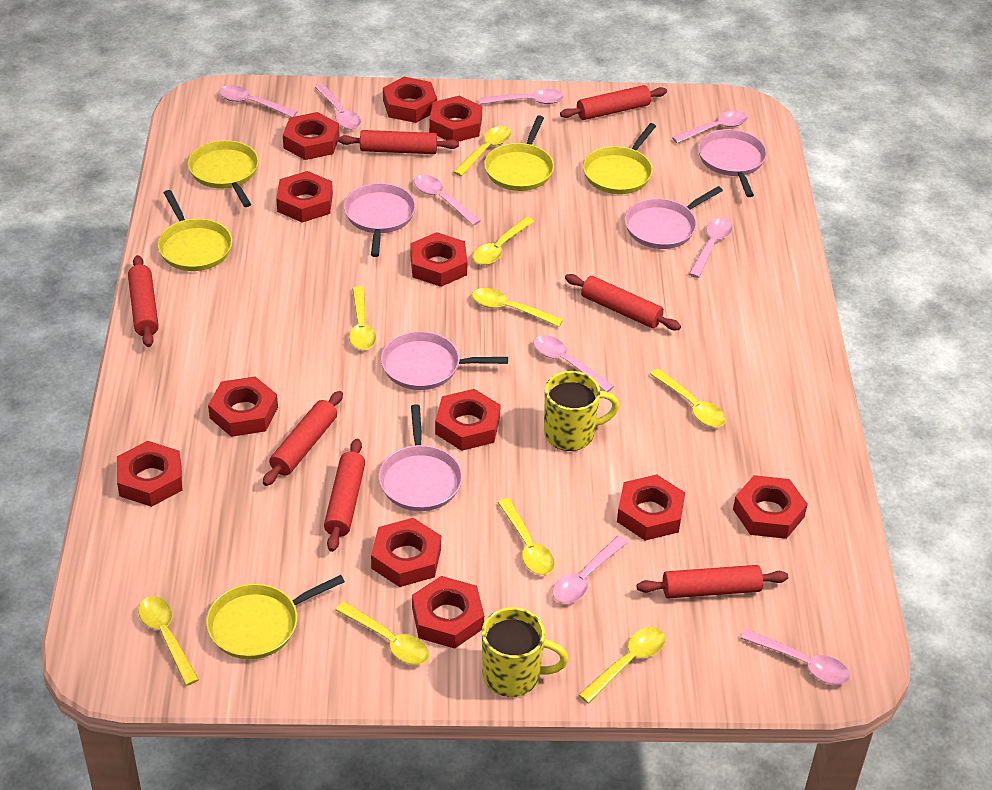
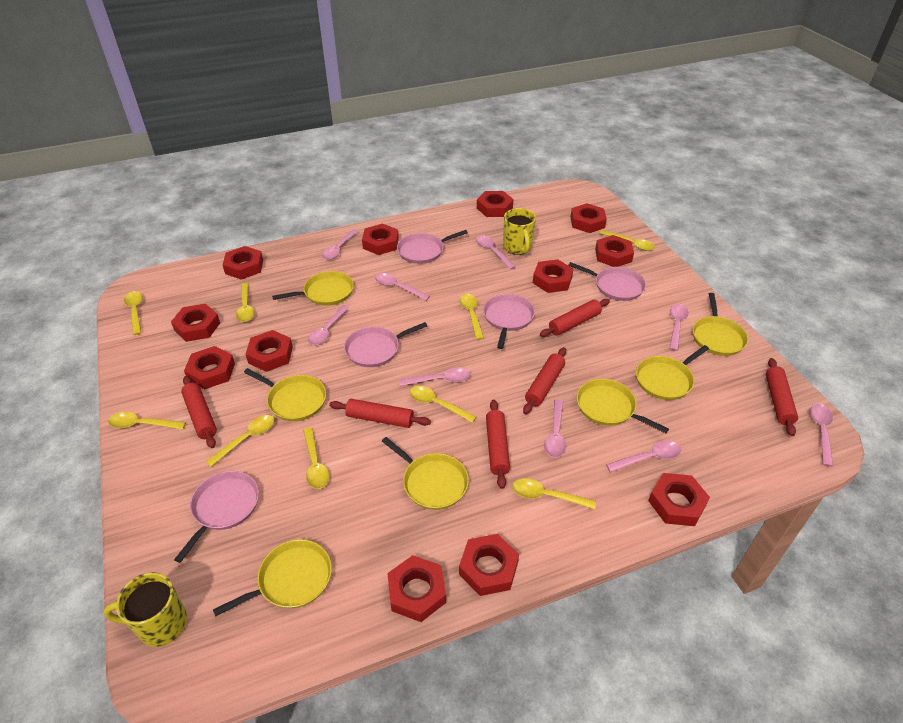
red rolling pin: 7 -> 6
yellow pan: 5 -> 7

